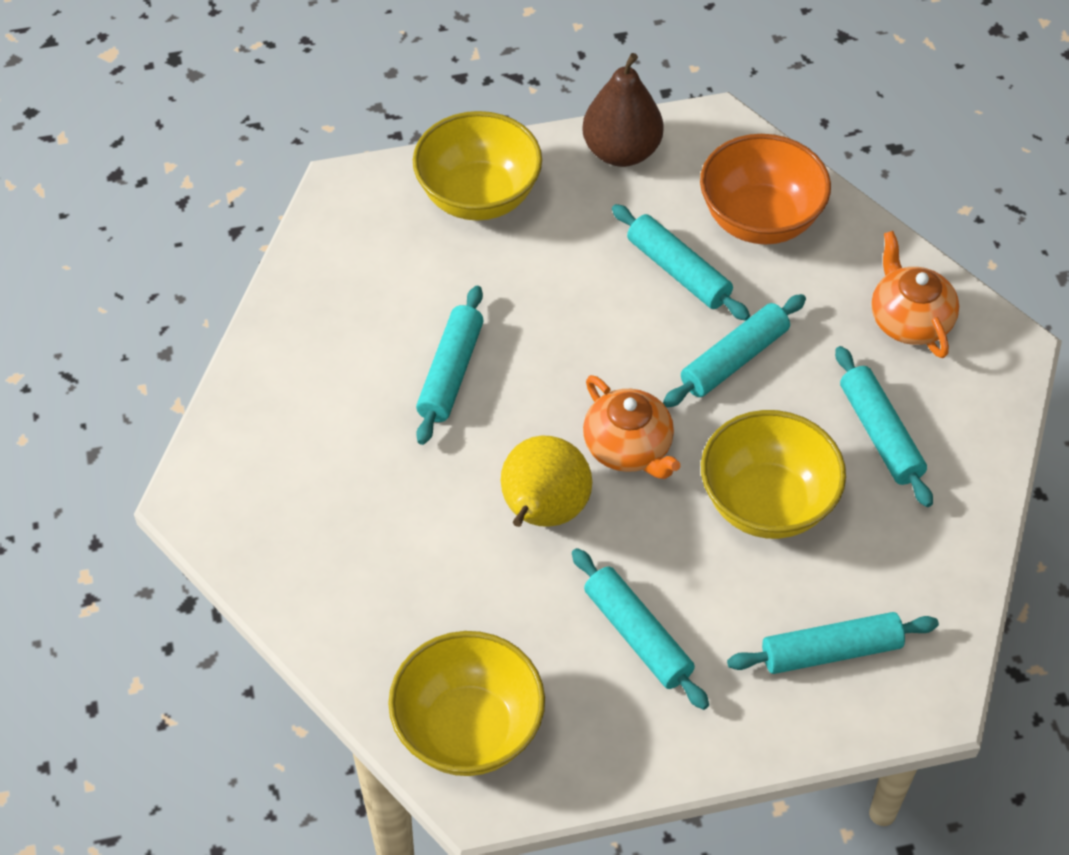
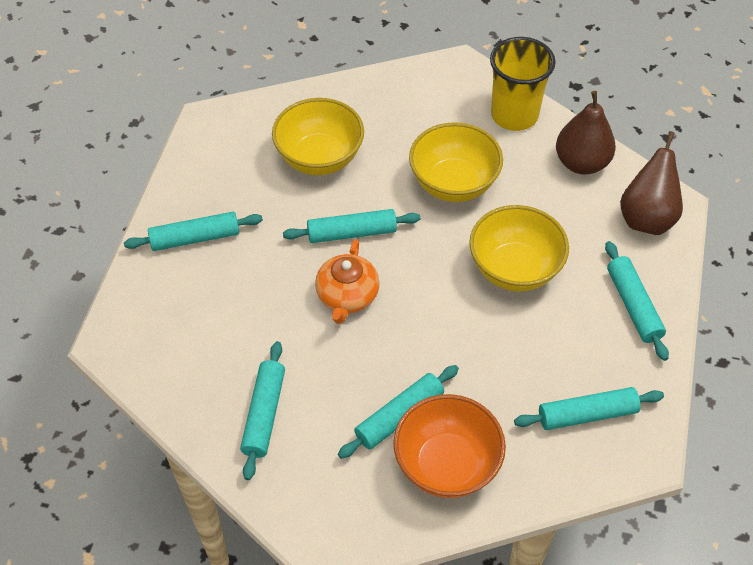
brown pear: 1 -> 2
orange teapot: 2 -> 1
yellow cup: 0 -> 1
yellow pear: 1 -> 0

